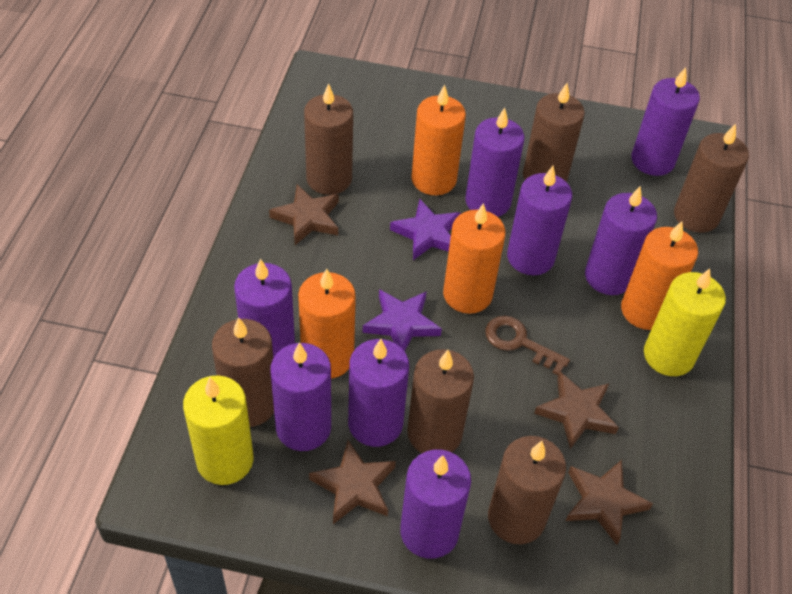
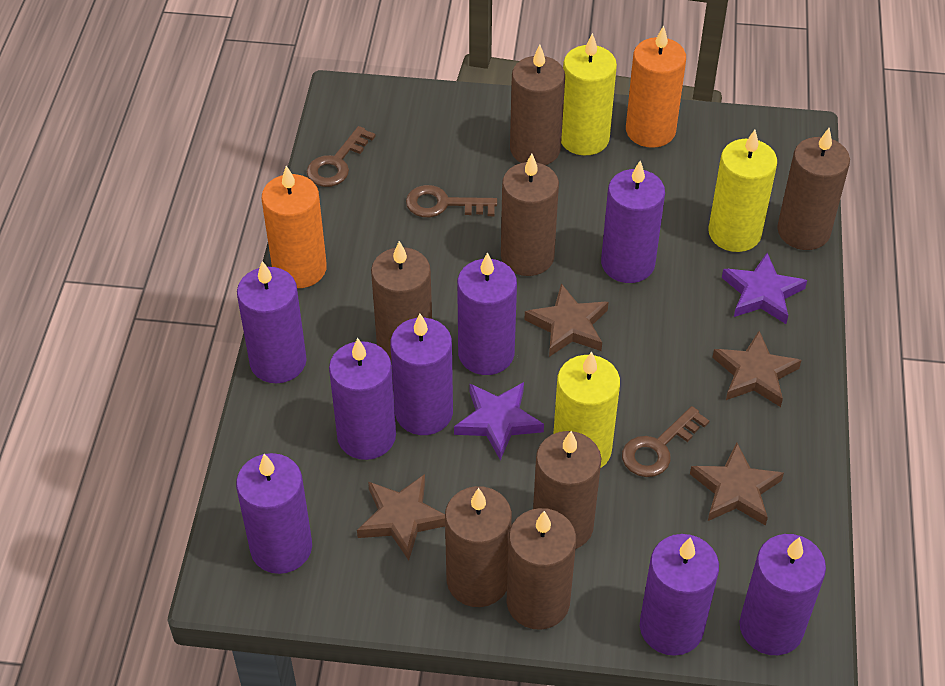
brown candle: 6 -> 7
brown key: 1 -> 3
orange candle: 4 -> 2
yellow candle: 2 -> 3

